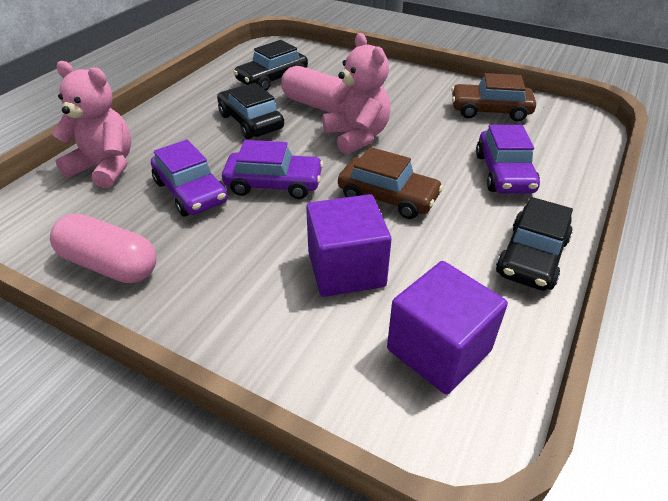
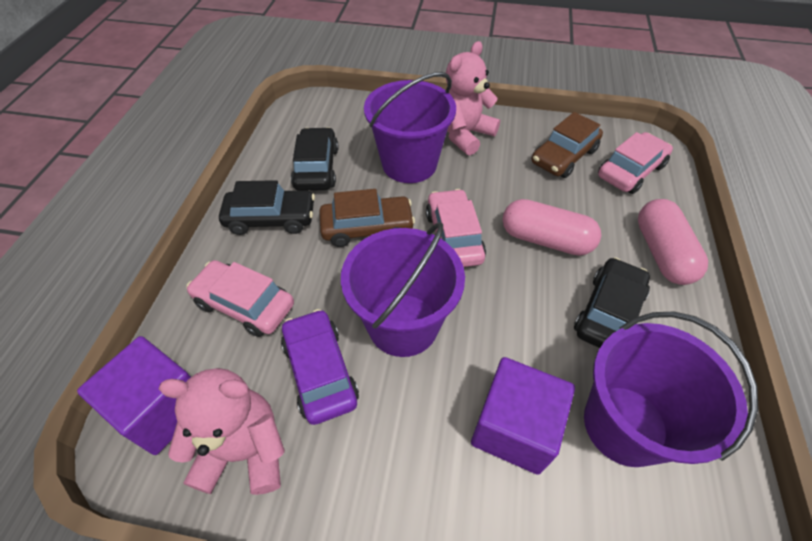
pink car: 0 -> 3
purple bucket: 0 -> 3
purple car: 3 -> 1

